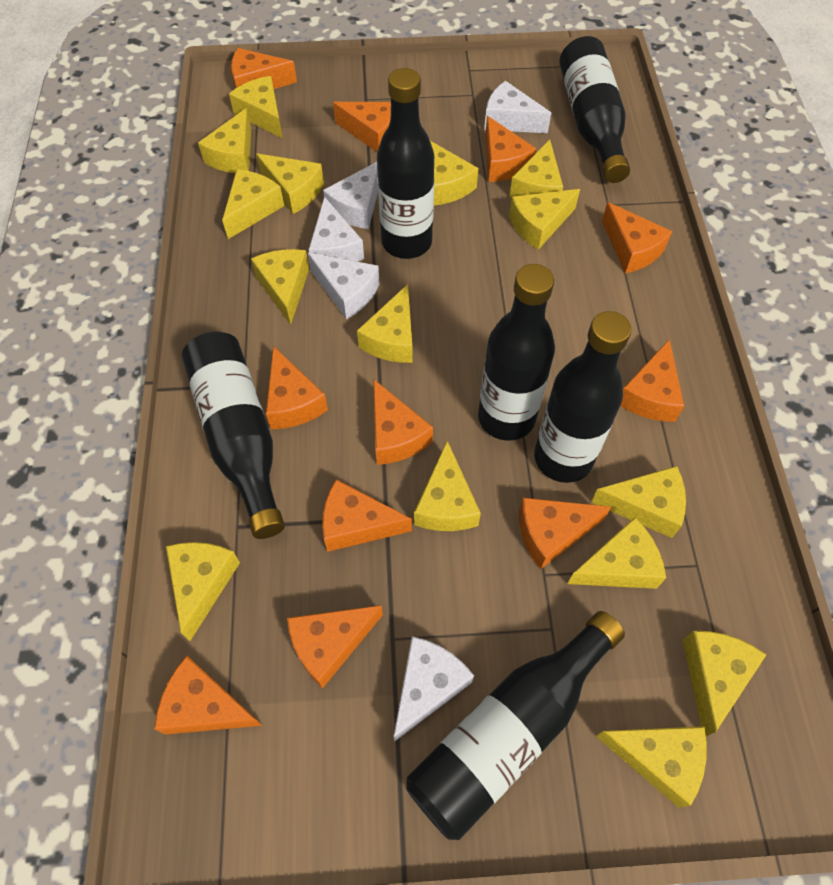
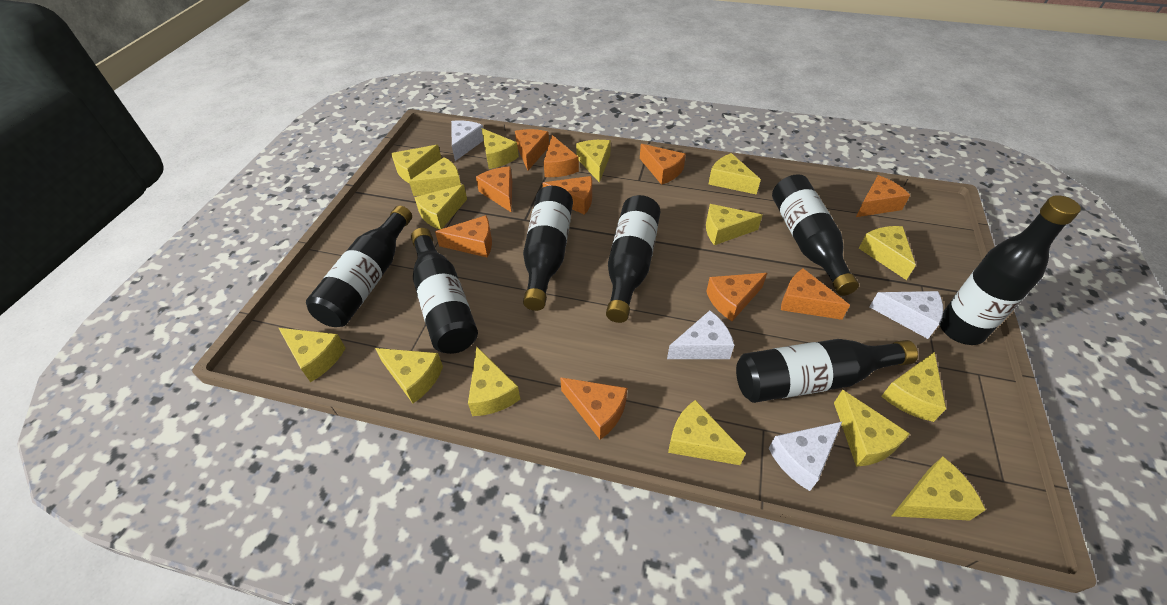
black bottle: 6 -> 7
orange cheese: 11 -> 10
white cheese: 5 -> 4

